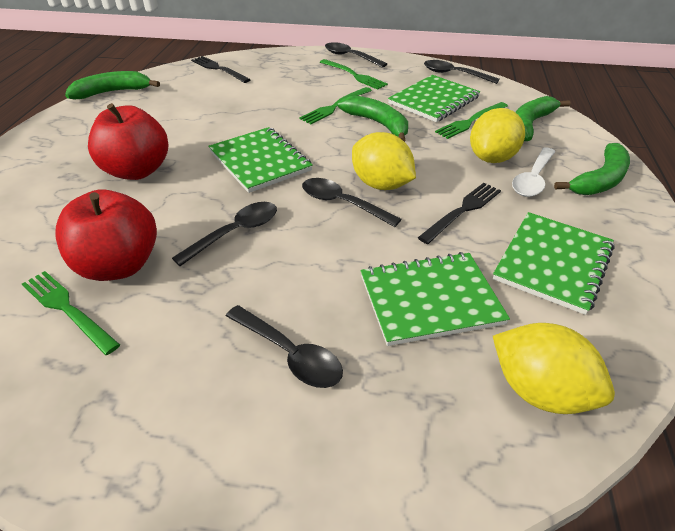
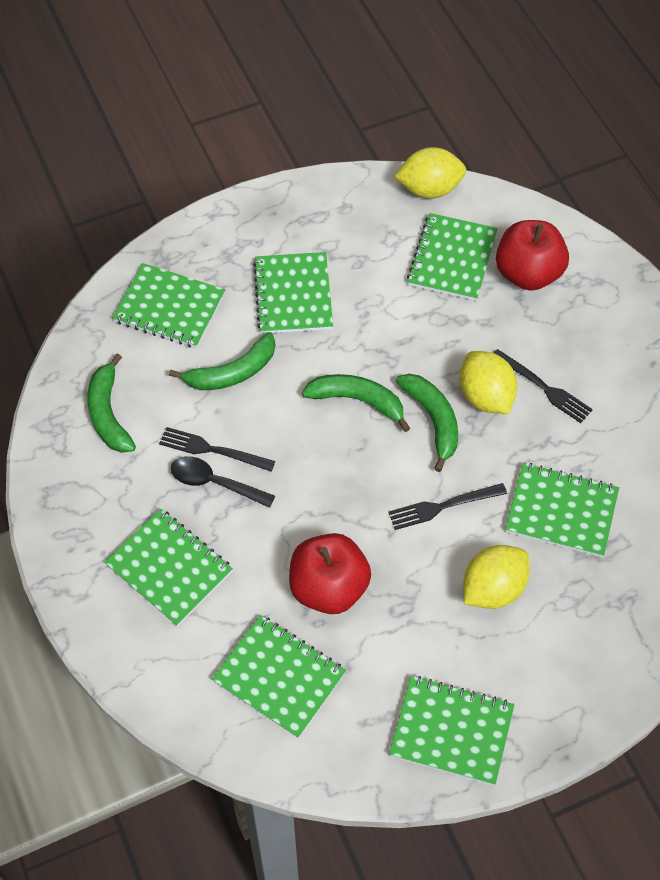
black fork: 2 -> 3
black spoon: 5 -> 1
green fork: 4 -> 0
green notebook: 4 -> 7
white spoon: 1 -> 0

